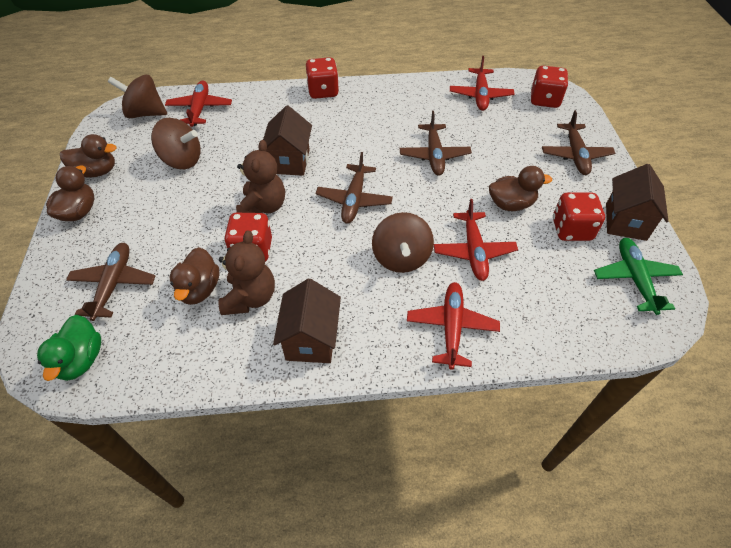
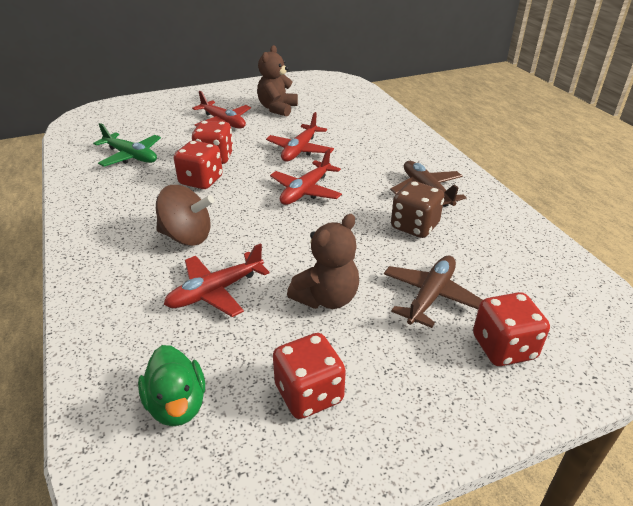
brown dice: 0 -> 1
brown duck: 4 -> 0
brown house: 3 -> 0
brown plane: 4 -> 2
brown spinning top: 3 -> 1

